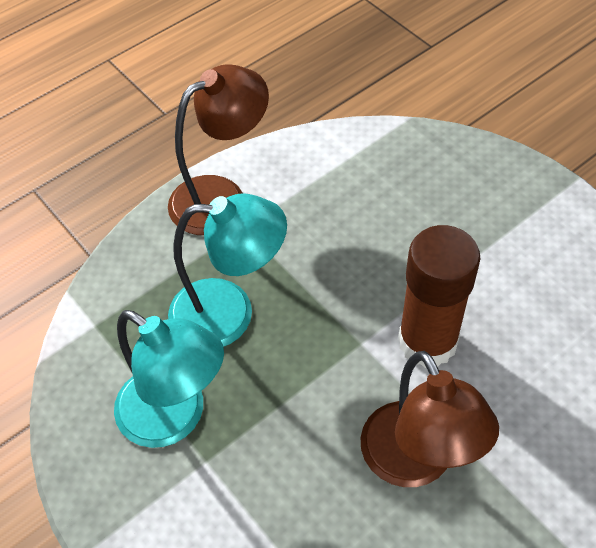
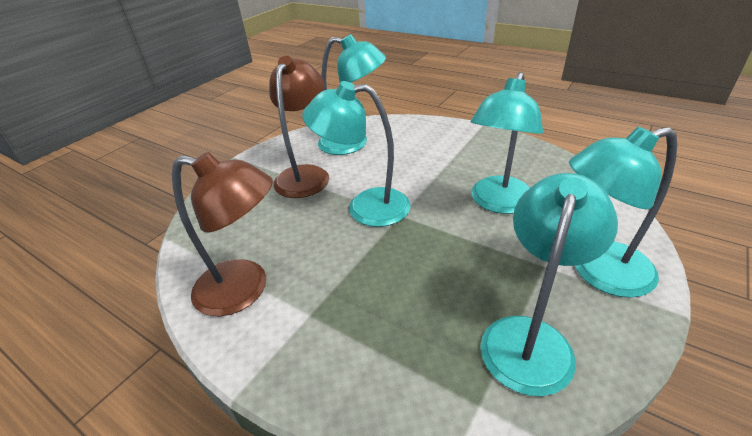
brown glue stick: 1 -> 0
turquoise lamp: 2 -> 5

